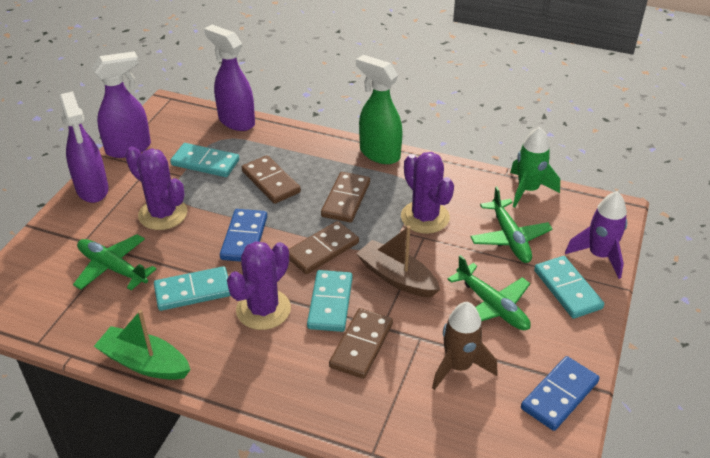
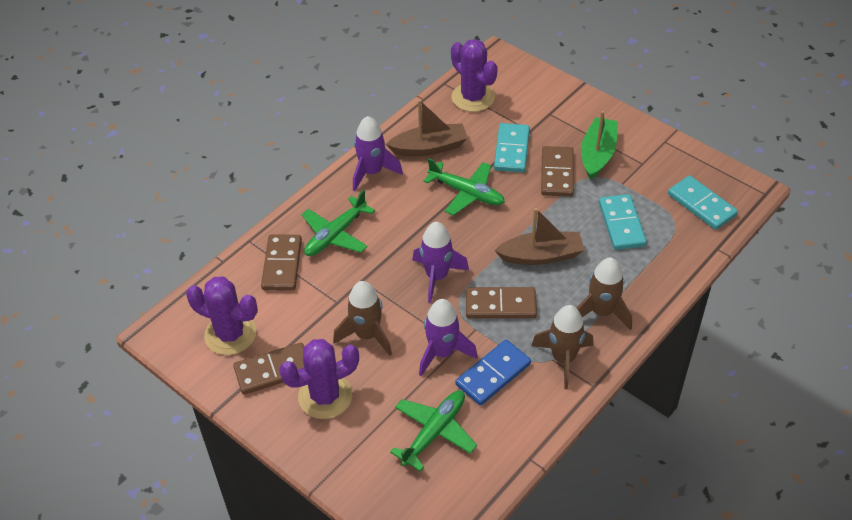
blue domino: 2 -> 1
brown boat: 1 -> 2
brown rocket: 1 -> 3
green rocket: 1 -> 0
green spray bottle: 1 -> 0
purple rocket: 1 -> 3
purple spray bottle: 3 -> 0
turquoise domino: 4 -> 3

